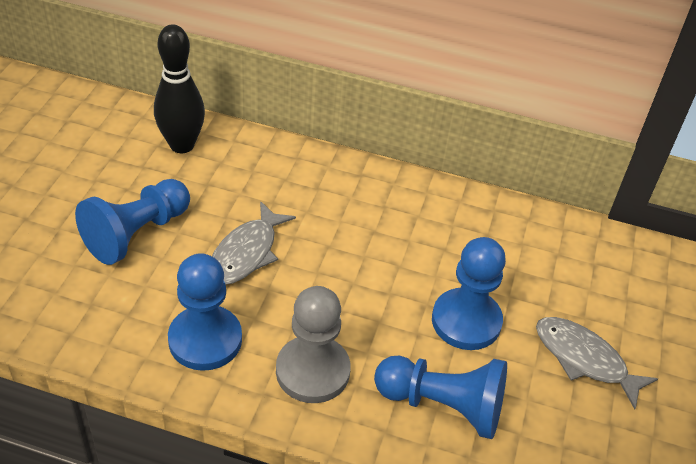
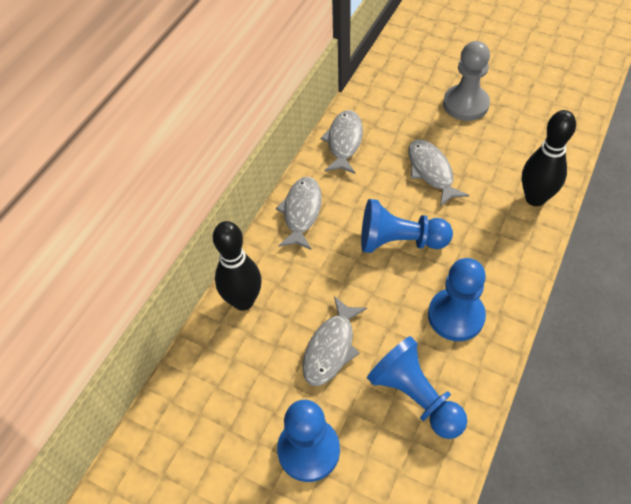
black bowling pin: 1 -> 2
grey fish: 2 -> 4

